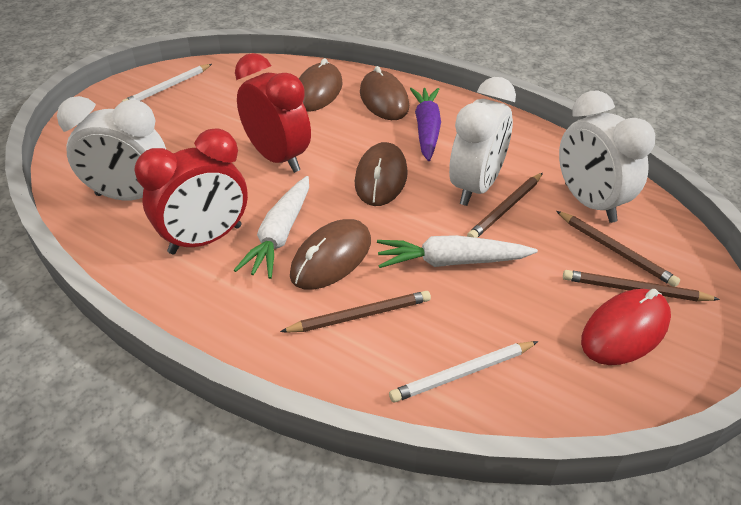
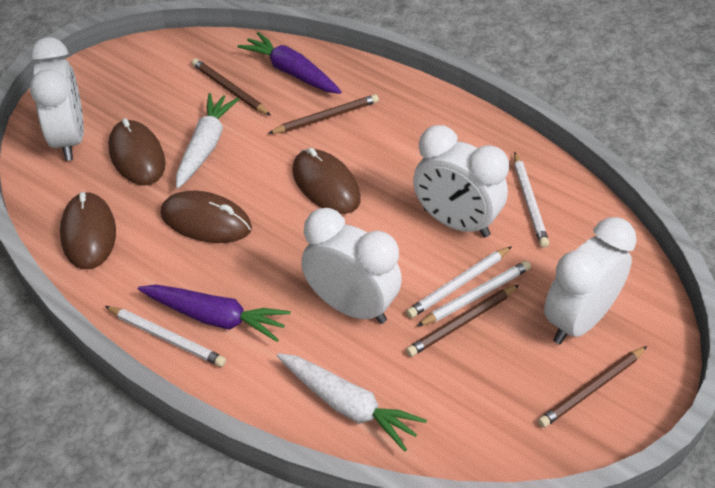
purple carrot: 1 -> 2
red clock: 2 -> 0
red mouse: 1 -> 0
white clock: 3 -> 4
white pencil: 2 -> 4

